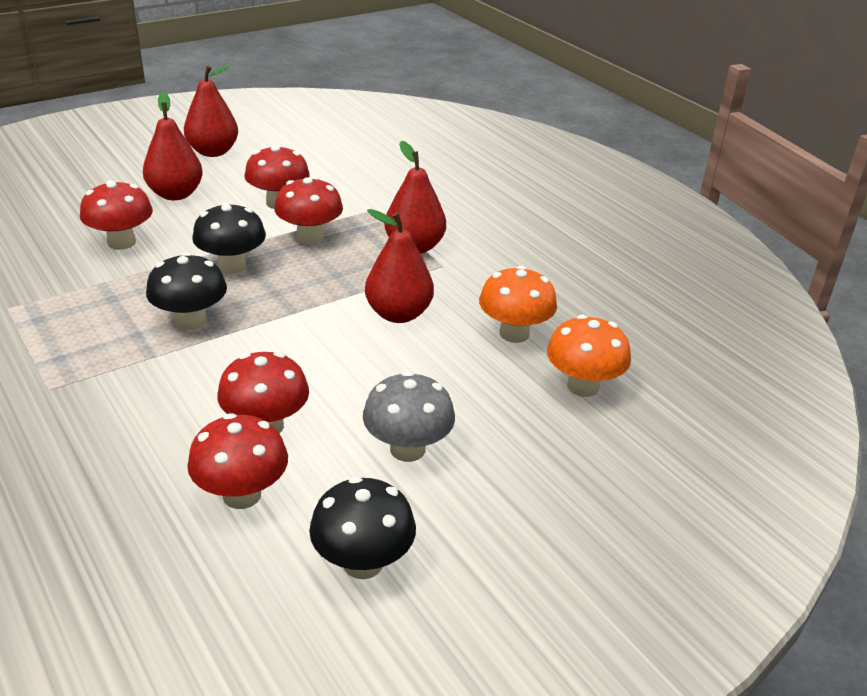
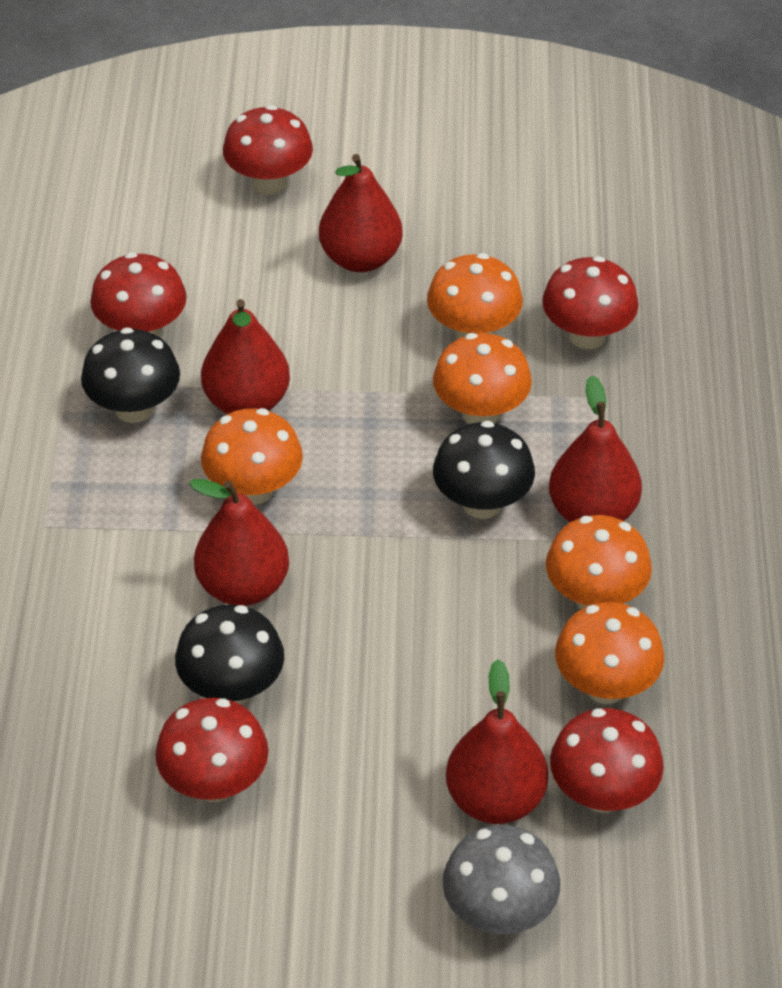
orange mushroom: 2 -> 5
red pear: 4 -> 5

